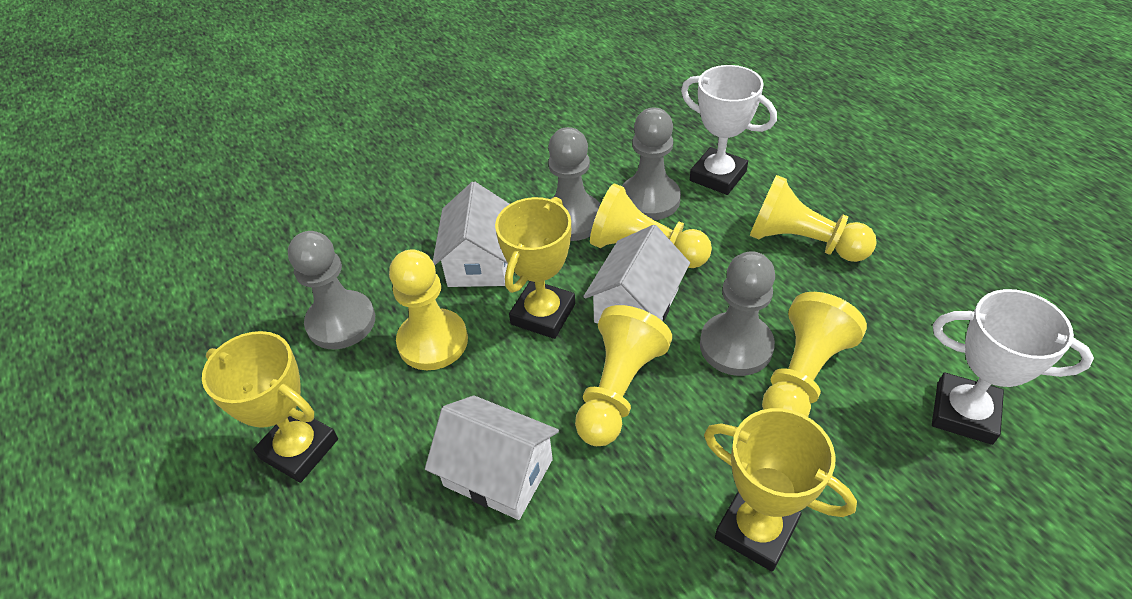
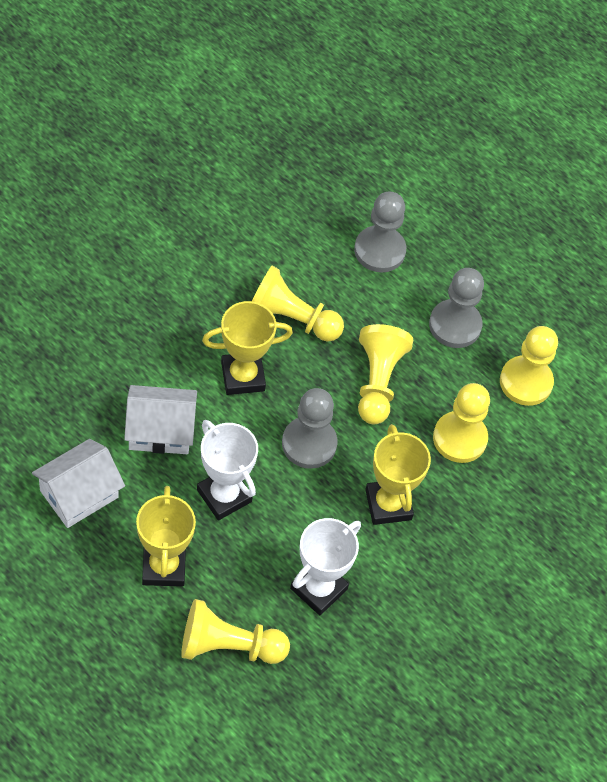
grey pawn: 4 -> 3
white house: 3 -> 2

